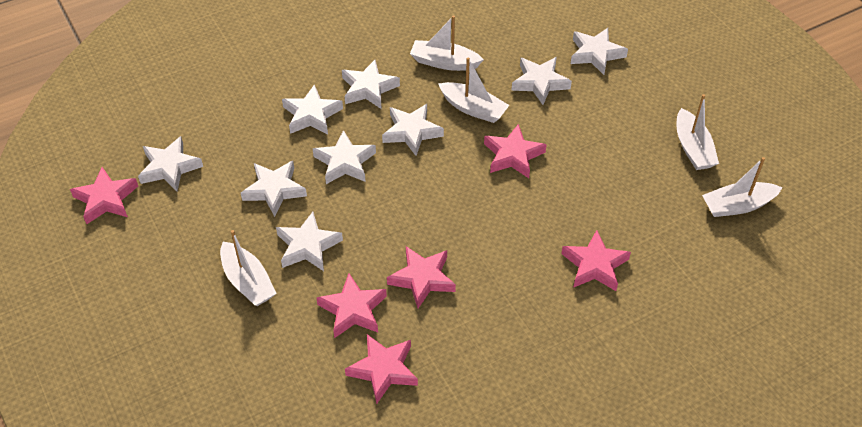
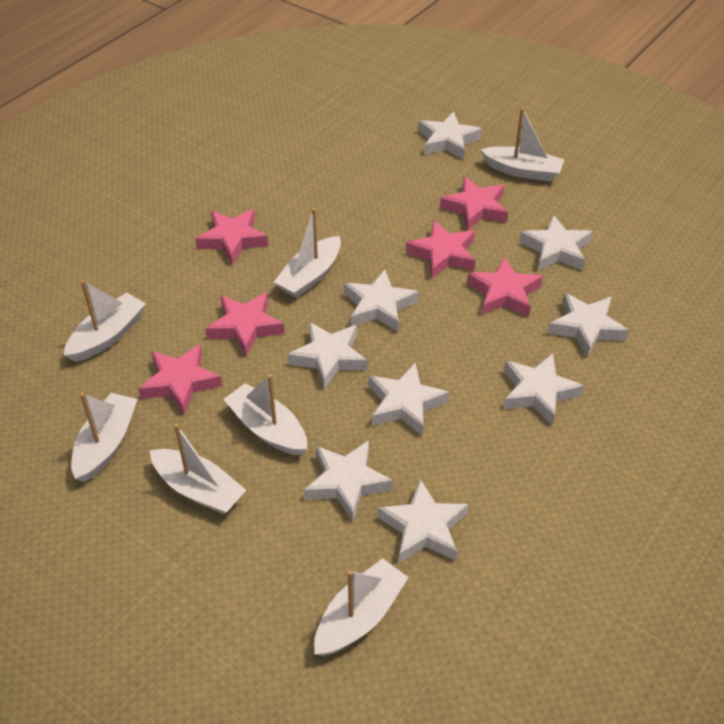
white boat: 5 -> 7

